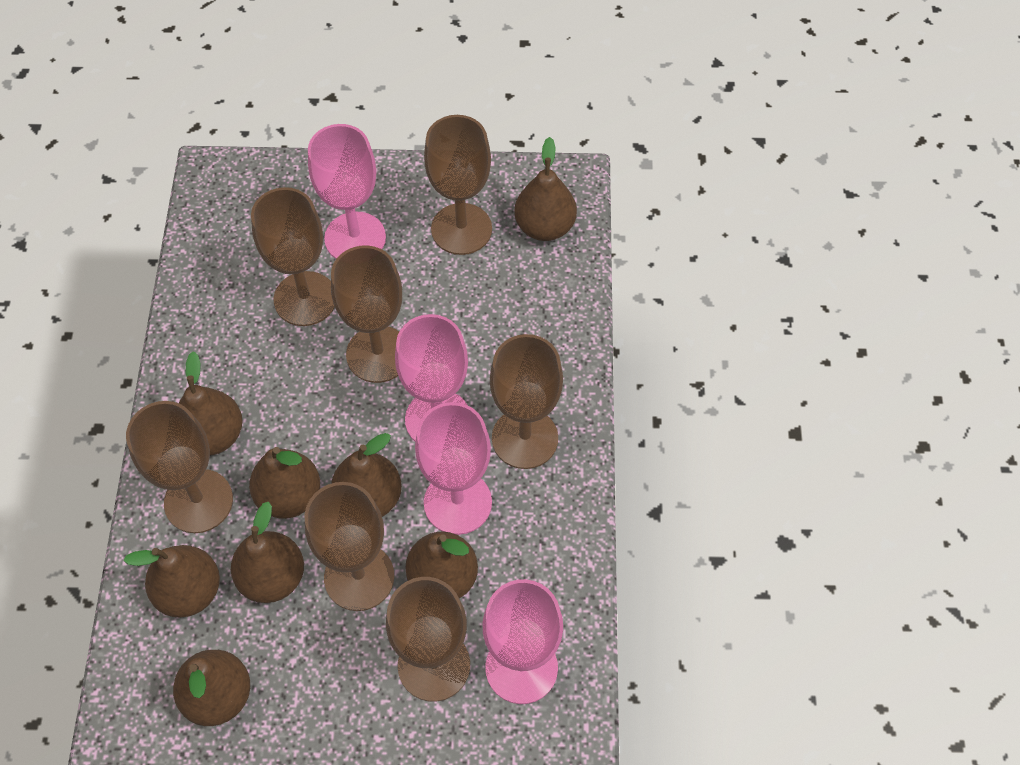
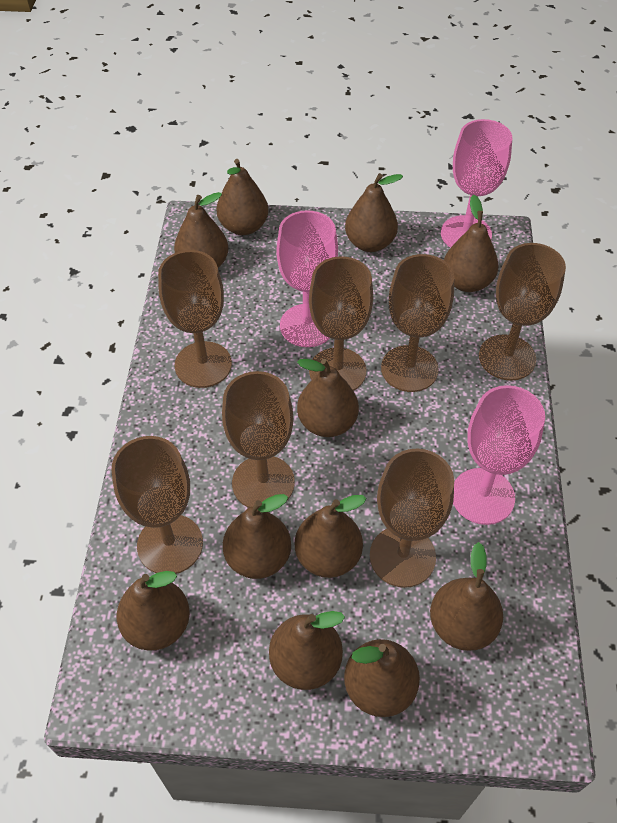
brown pear: 8 -> 11
pink goblet: 4 -> 3

